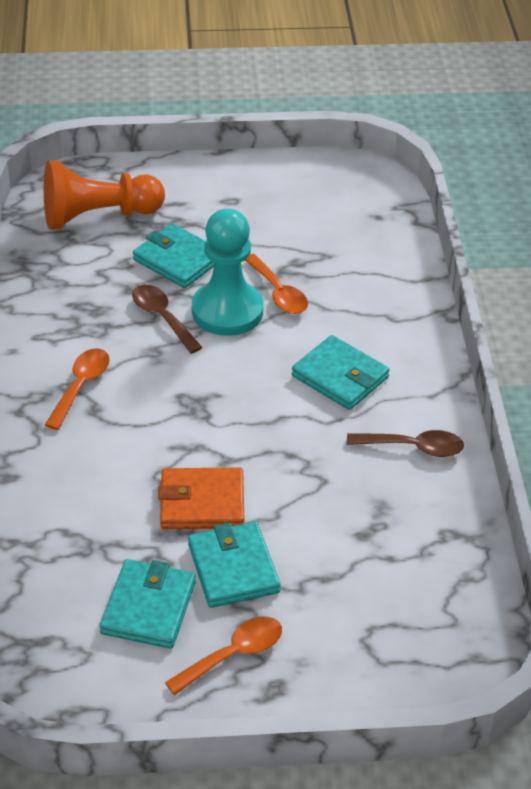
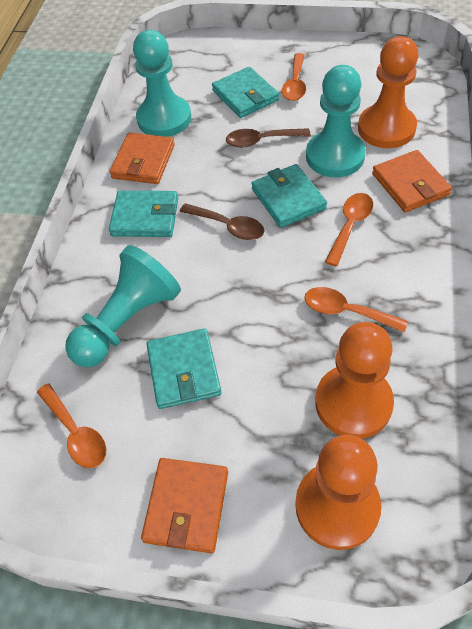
orange pawn: 1 -> 3
orange spoon: 3 -> 4
orange wallet: 1 -> 3
turquoise pawn: 1 -> 3

